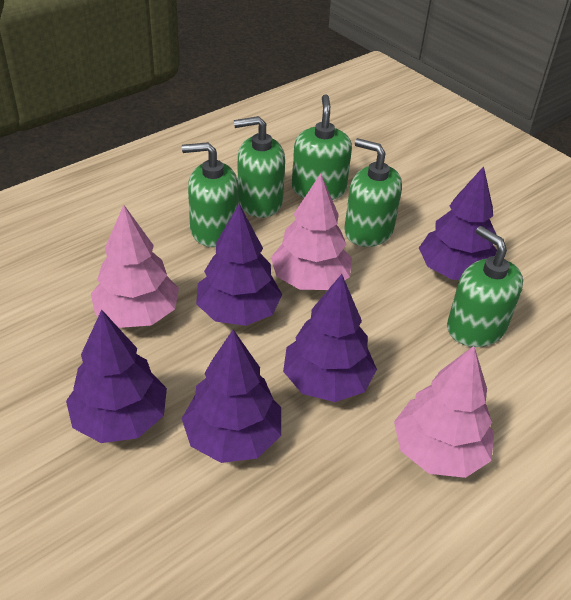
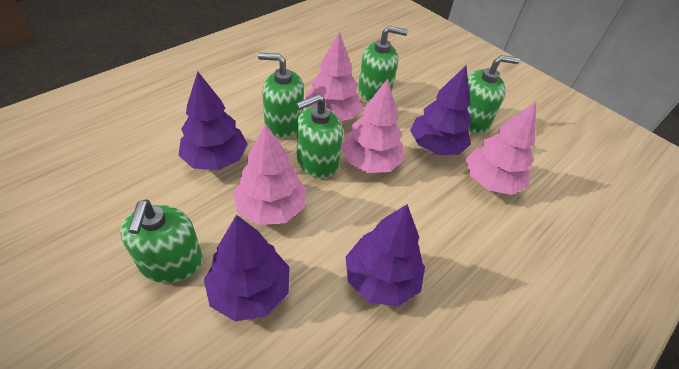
pink tree: 3 -> 4
purple tree: 5 -> 4

